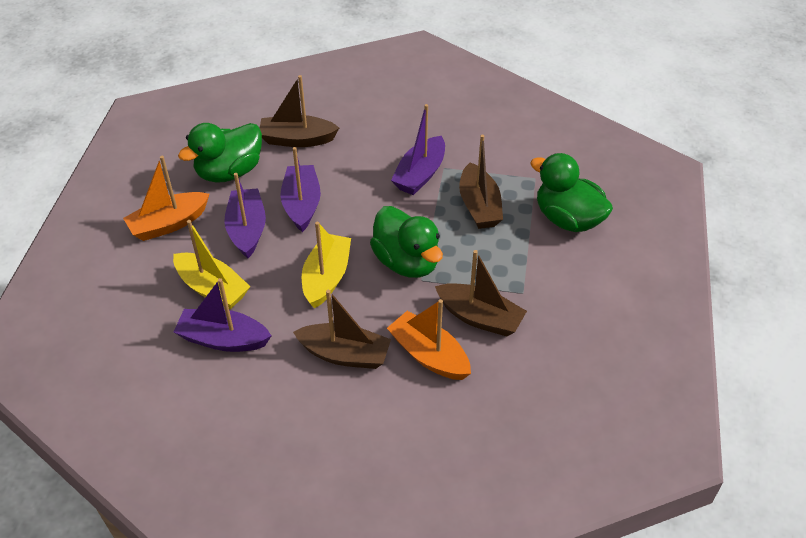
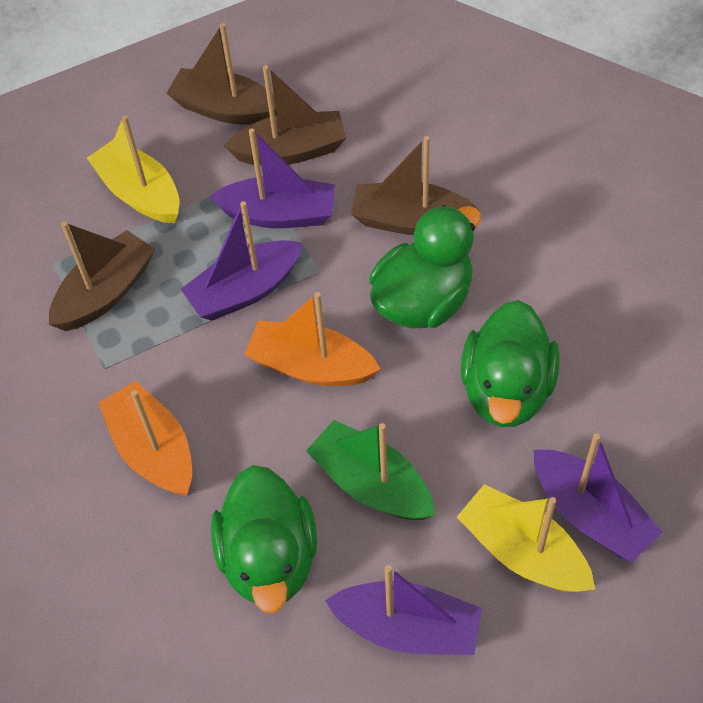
green boat: 0 -> 1

